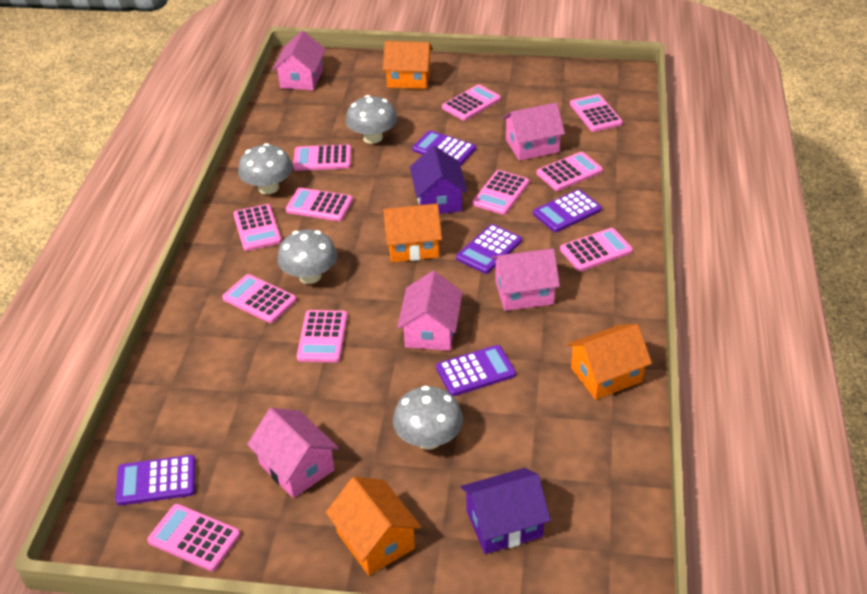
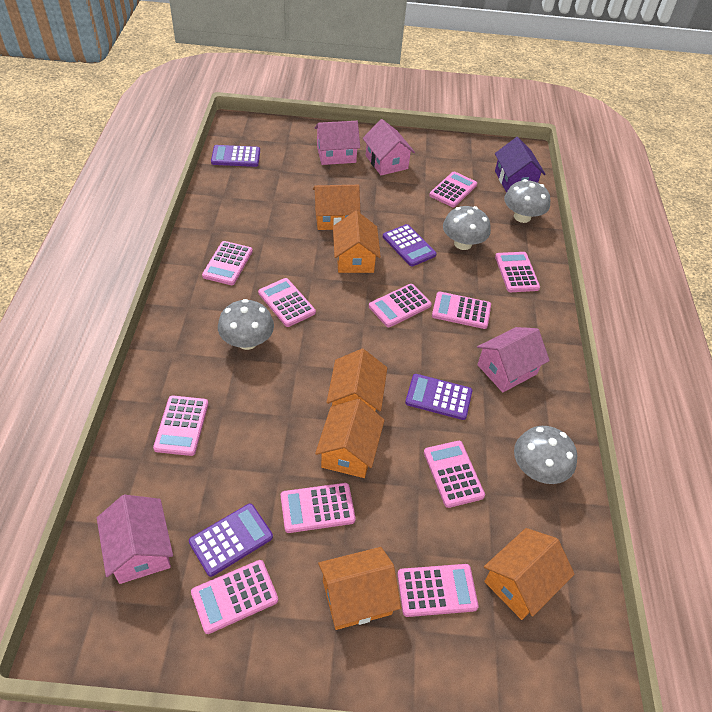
orange house: 4 -> 6
pink house: 5 -> 4
purple calculator: 5 -> 4
purple house: 2 -> 1

